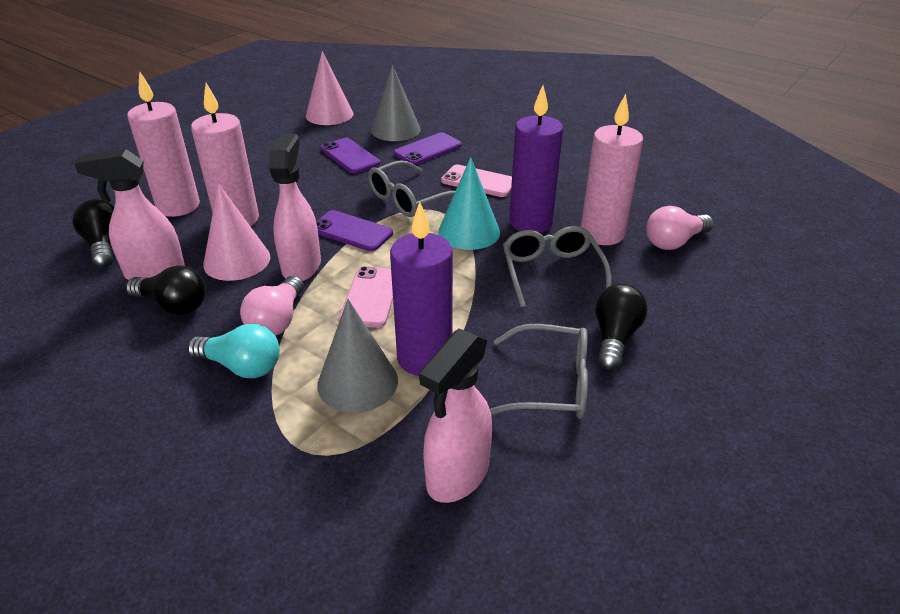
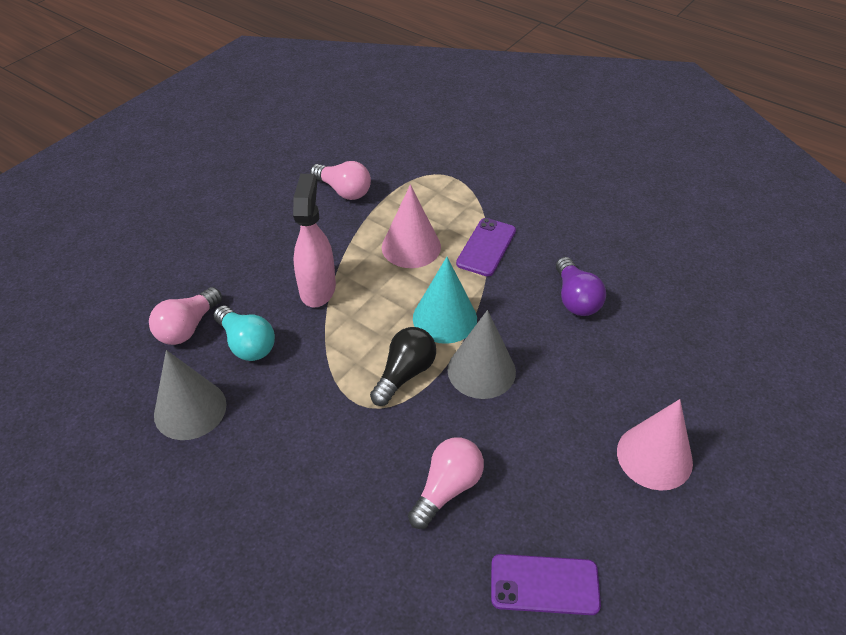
black light bulb: 3 -> 1
grey glasses: 3 -> 0
pink candle: 3 -> 0
pink light bulb: 2 -> 3
pink phone: 2 -> 0
pink spray bottle: 3 -> 1
purple candle: 2 -> 0
purple light bulb: 0 -> 1
purple phone: 3 -> 2

